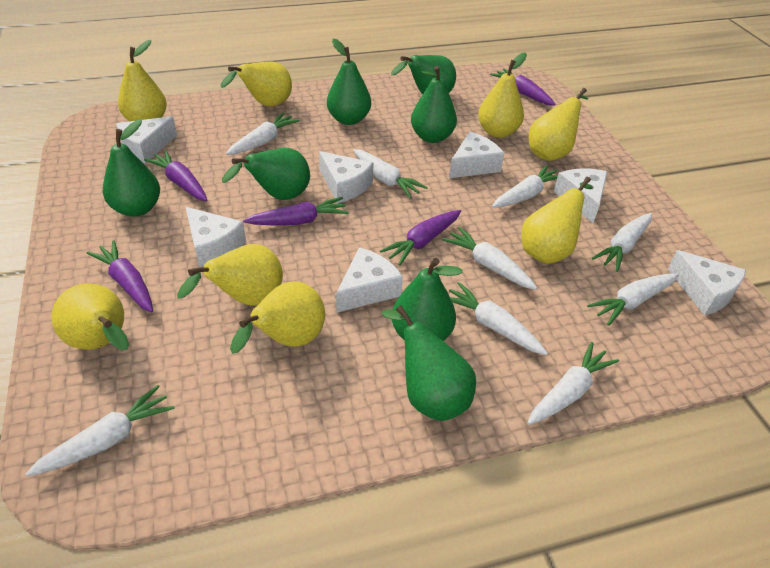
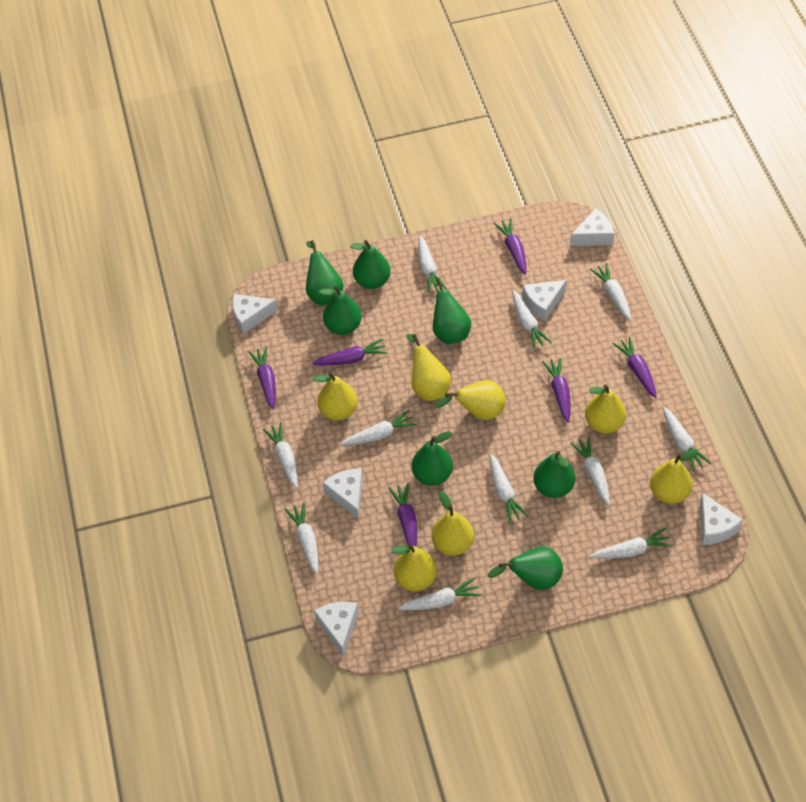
purple carrot: 5 -> 6
white carrot: 9 -> 11
white cheese: 7 -> 6
yellow pear: 8 -> 7

